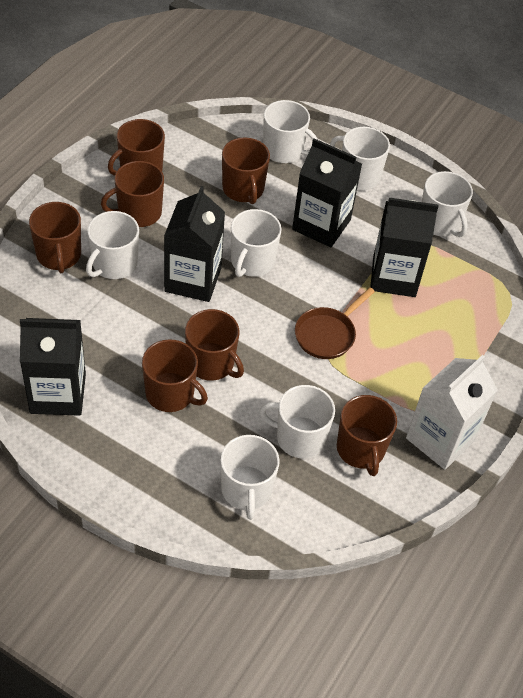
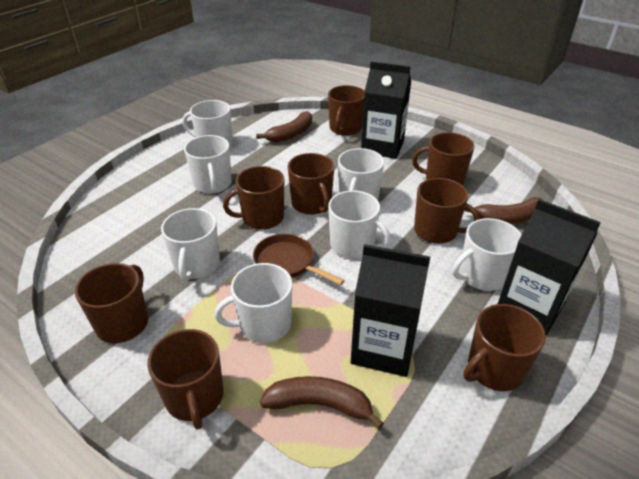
black carton: 4 -> 3
brown banana: 0 -> 3
brown mug: 7 -> 8
white carton: 1 -> 0

